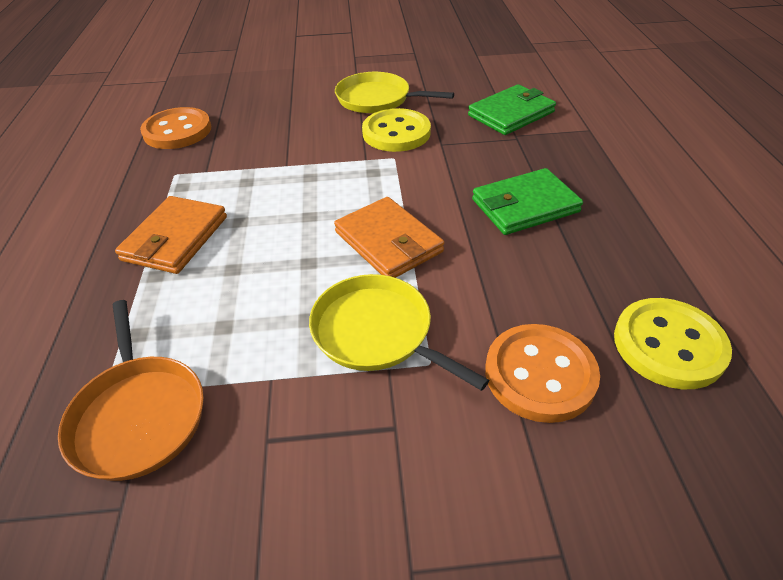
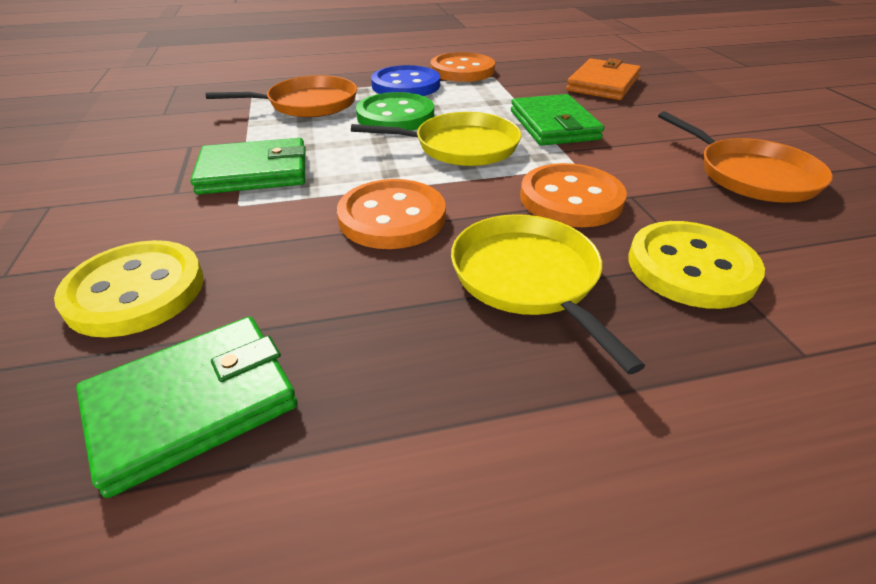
blue button: 0 -> 1
green button: 0 -> 1
green wallet: 2 -> 3
orange button: 2 -> 3
orange pan: 1 -> 2
orange wallet: 2 -> 1

